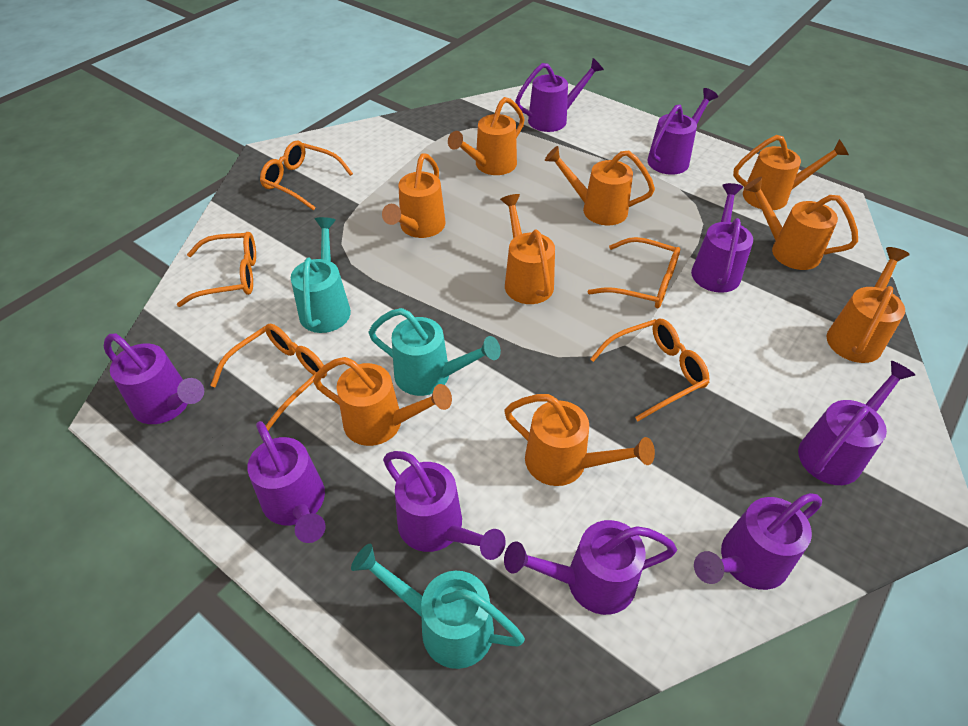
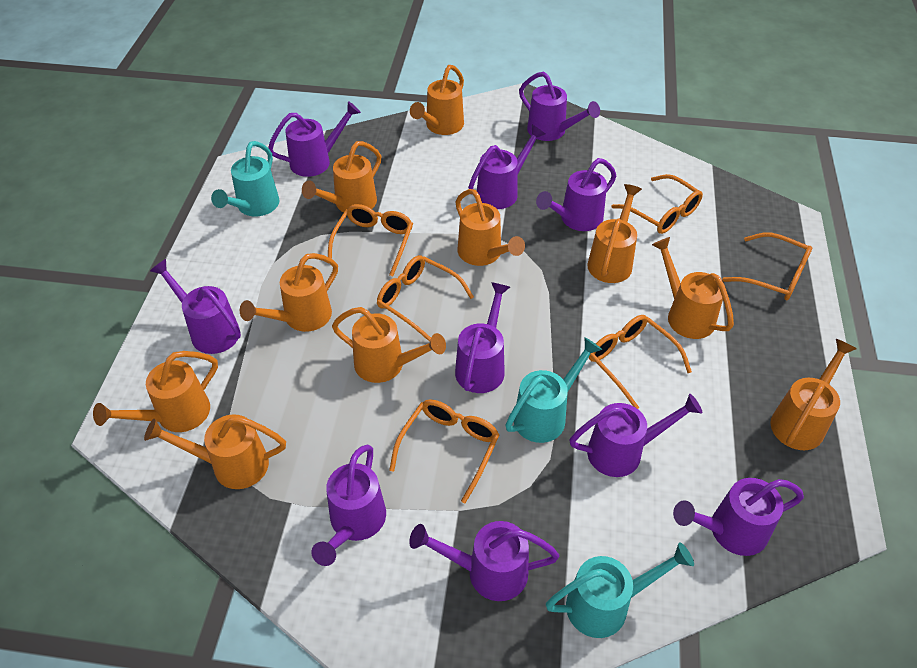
orange glasses: 5 -> 6
orange watering can: 9 -> 10
purple watering can: 9 -> 10

